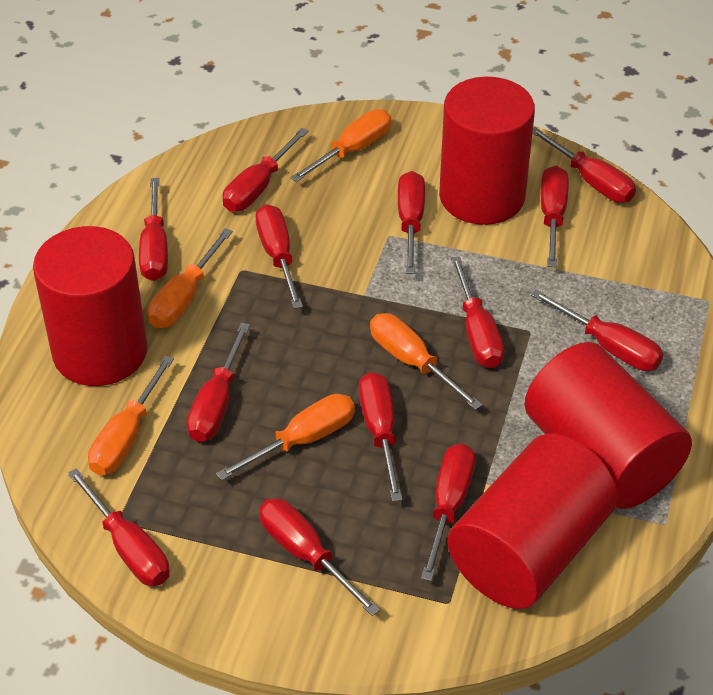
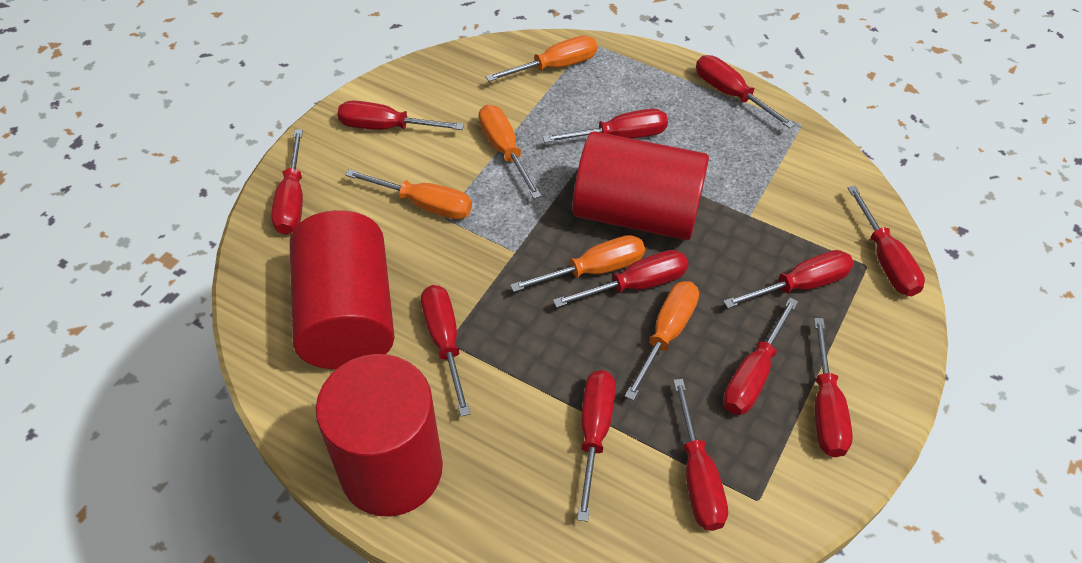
red cylinder: 4 -> 3
red screwdriver: 13 -> 12

